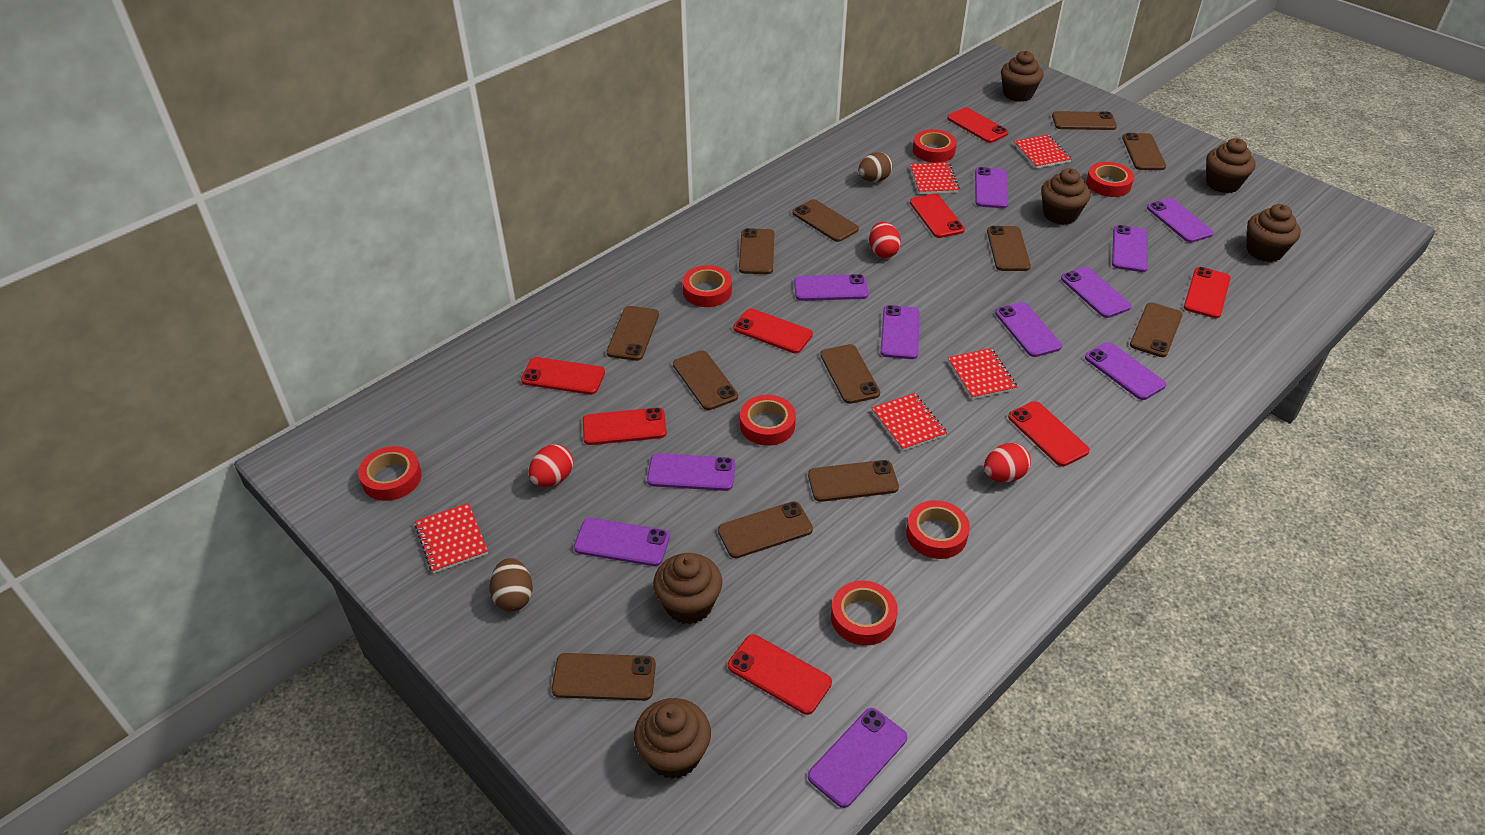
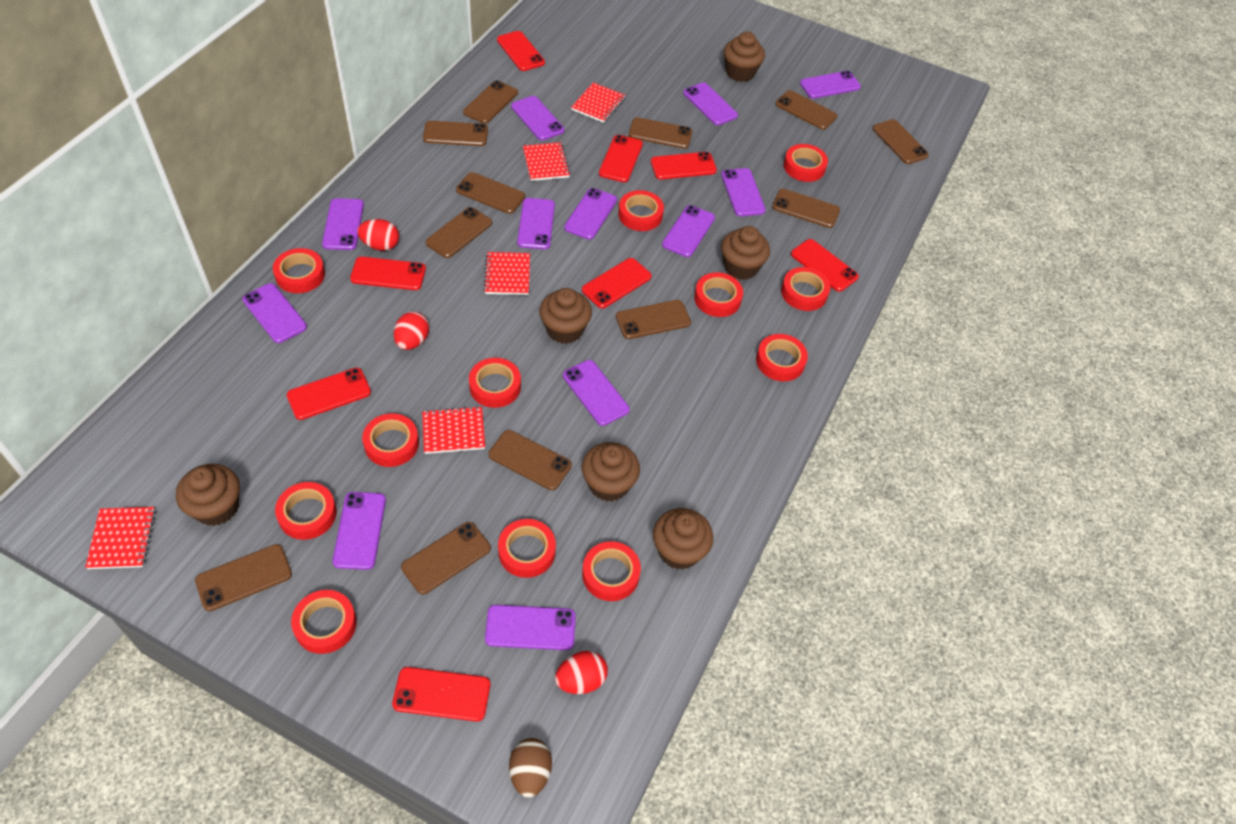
brown egg: 2 -> 1
purple phone: 11 -> 12
red tape: 7 -> 12

